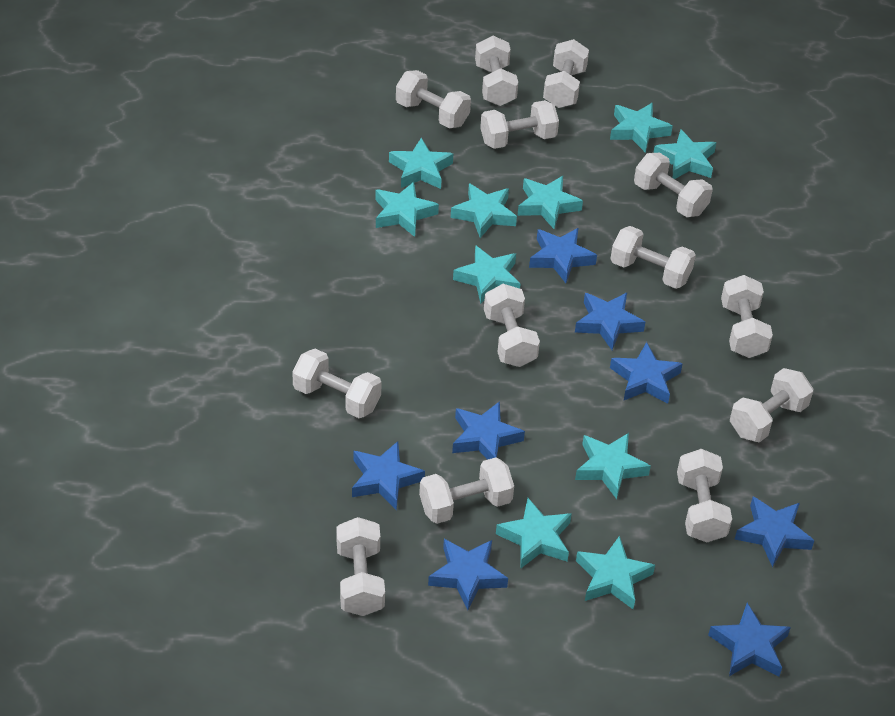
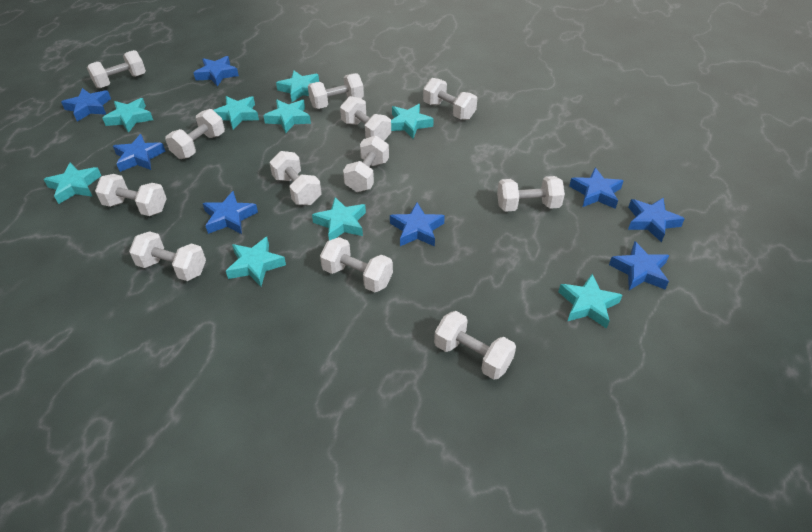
turquoise star: 10 -> 9
white dumbbell: 13 -> 12

